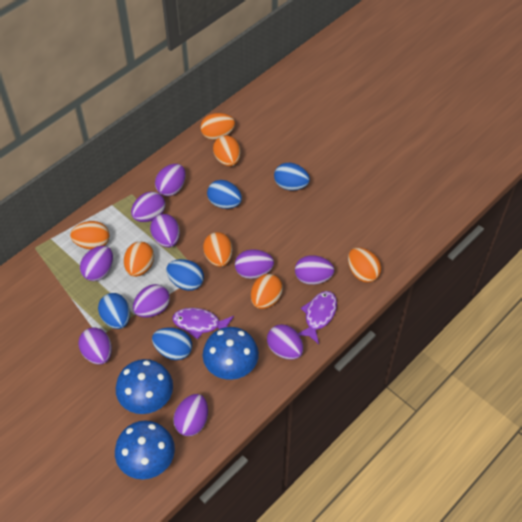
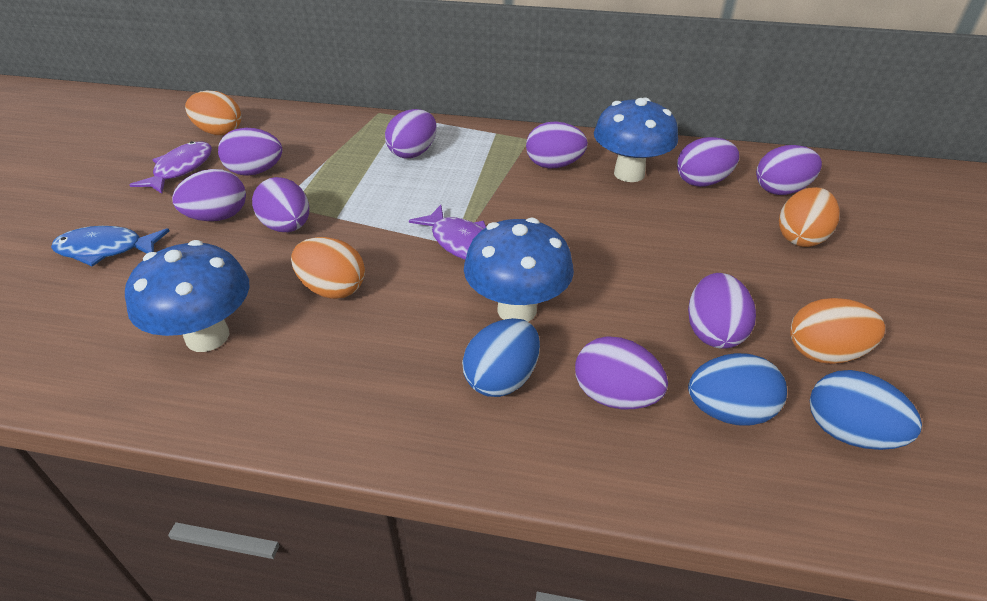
blue egg: 5 -> 3
blue fish: 0 -> 1
orange egg: 7 -> 4
purple egg: 10 -> 9

